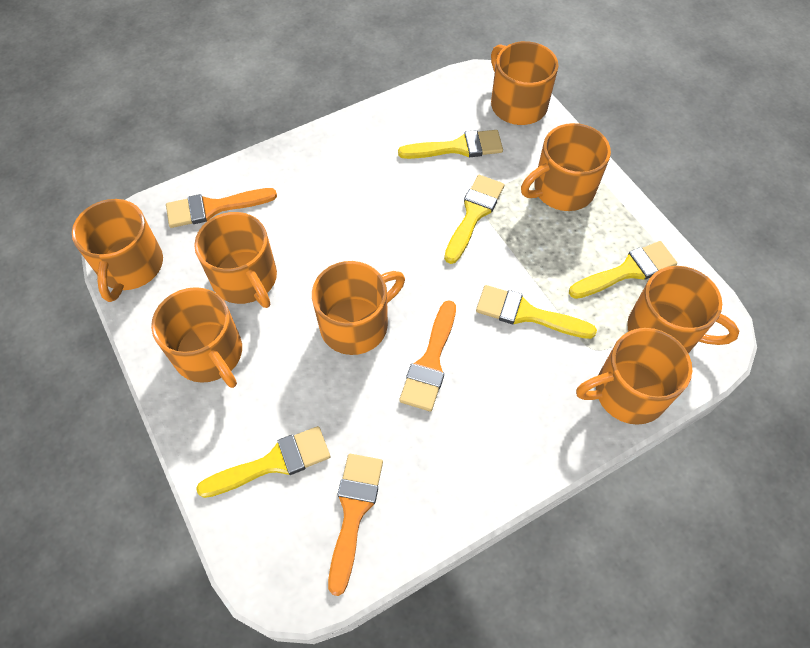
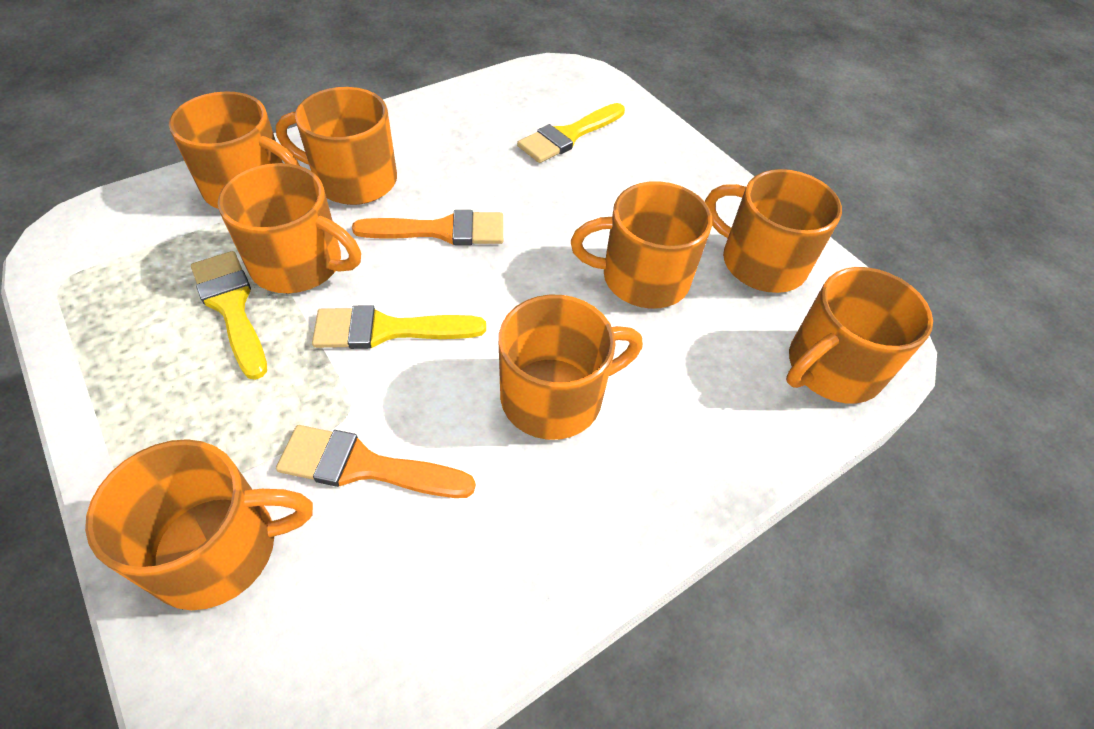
orange brush: 3 -> 2
yellow brush: 5 -> 3

